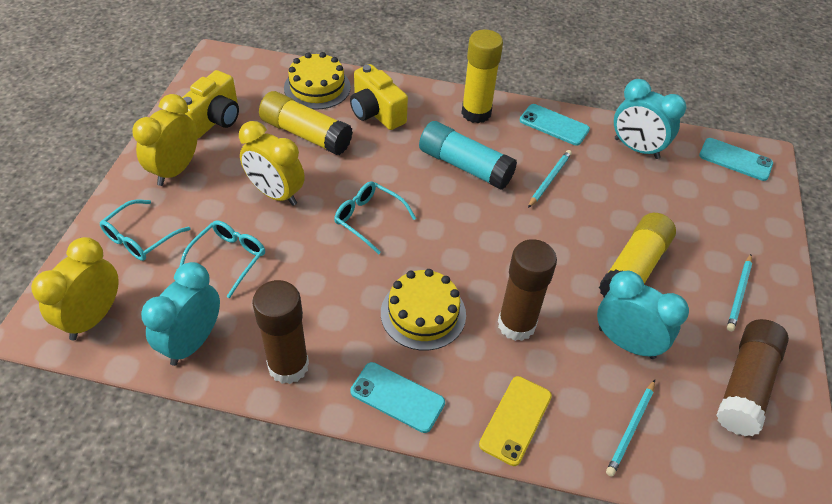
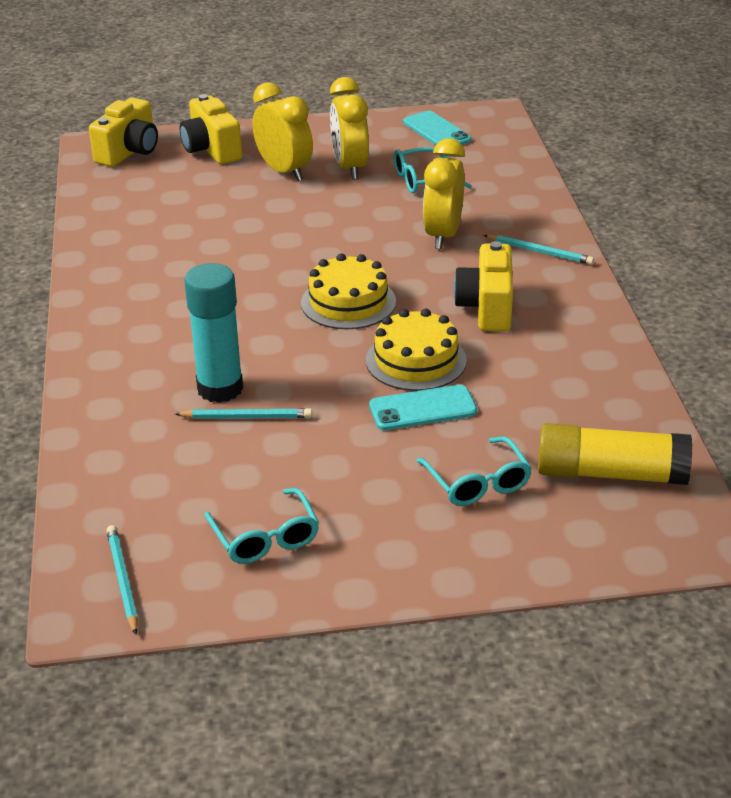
brown glue stick: 3 -> 0
turquoise clock: 3 -> 0
turquoise phone: 3 -> 2
yellow camera: 2 -> 3
yellow glue stick: 3 -> 1
yellow phone: 1 -> 0

